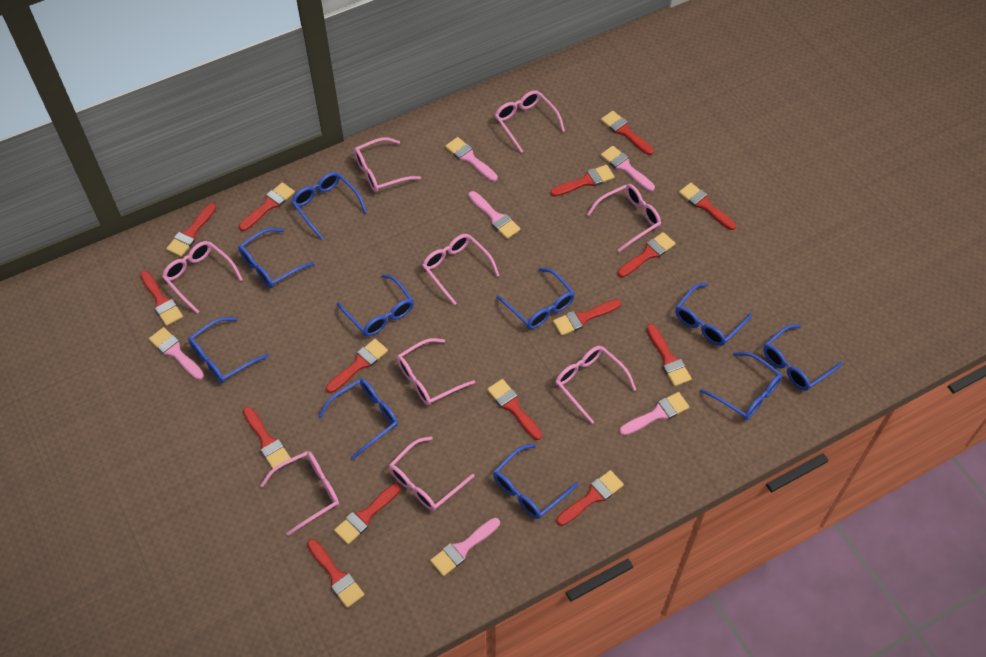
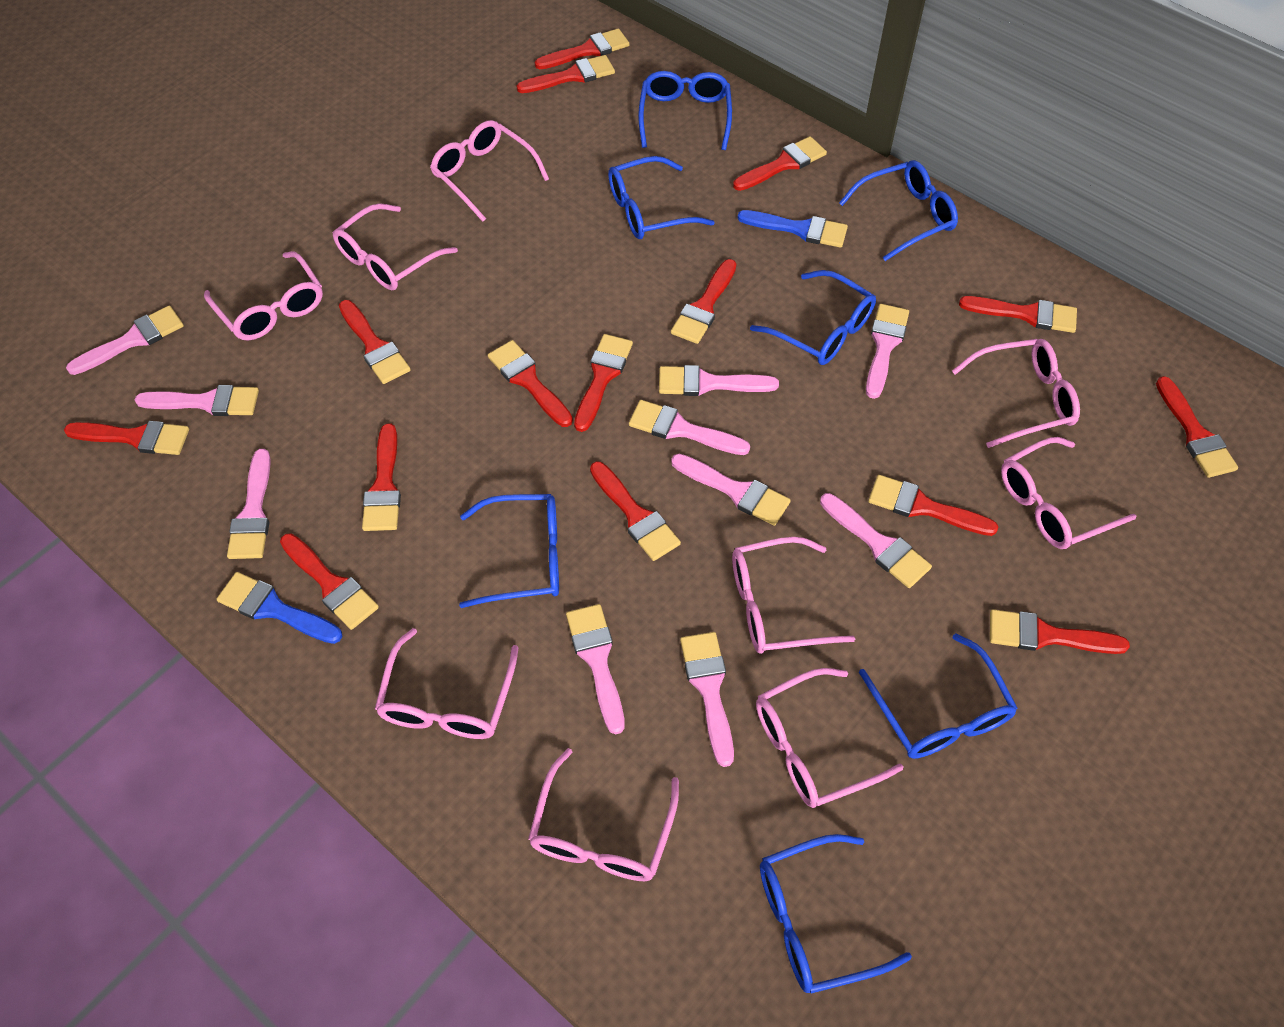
blue brush: 0 -> 2
blue glasses: 10 -> 7
pink brush: 6 -> 10

